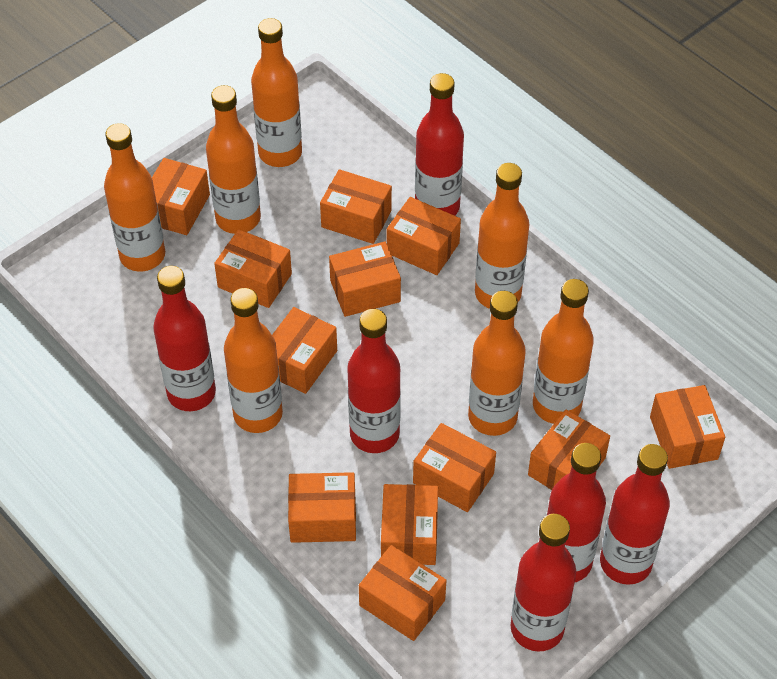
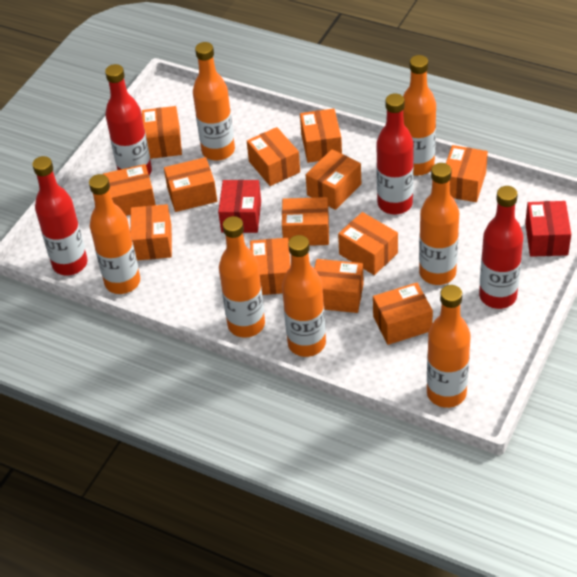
orange box: 12 -> 13
red bottle: 6 -> 4
red box: 0 -> 2

